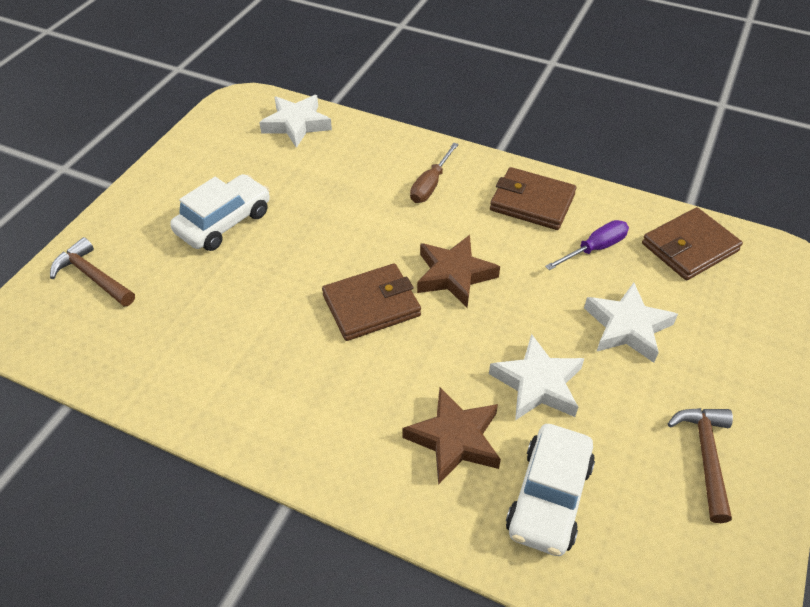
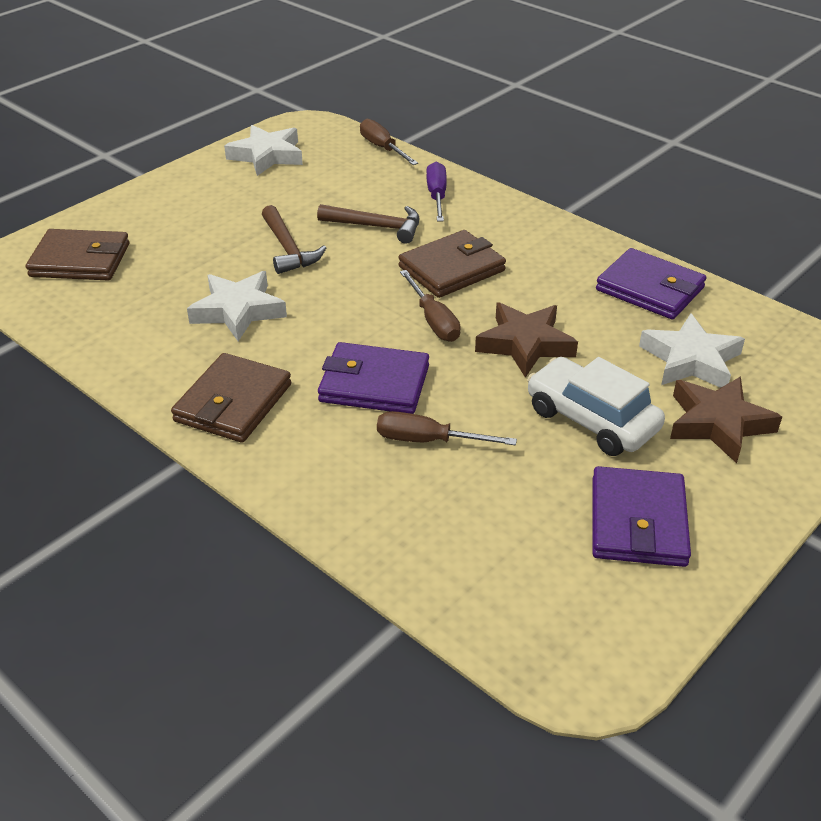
brown screwdriver: 1 -> 3
purple wallet: 0 -> 3
white car: 2 -> 1

